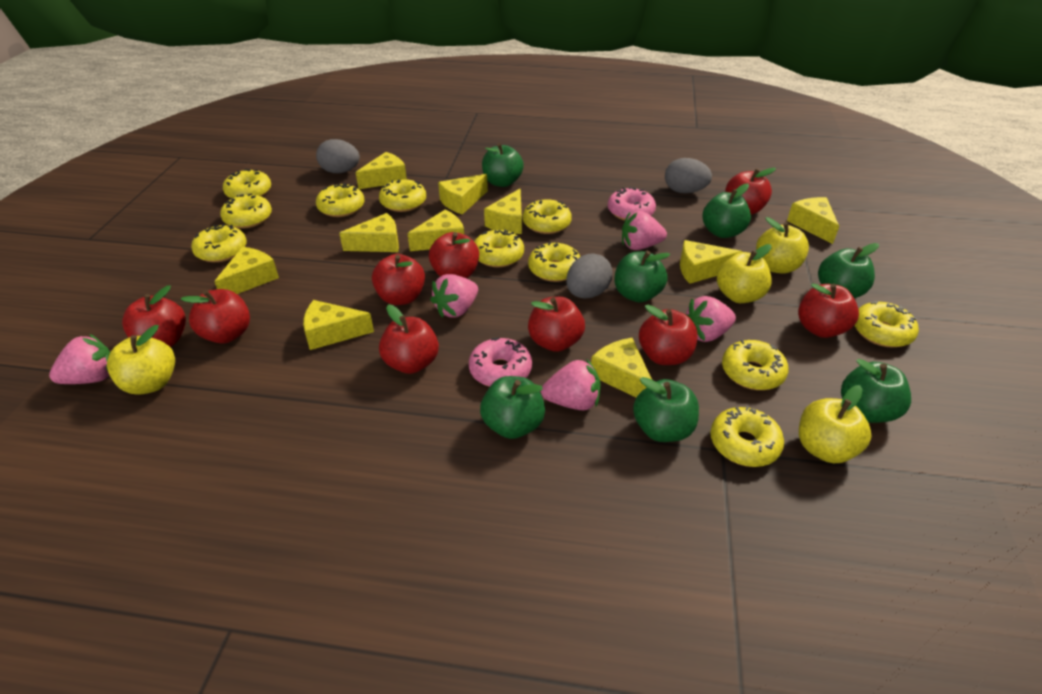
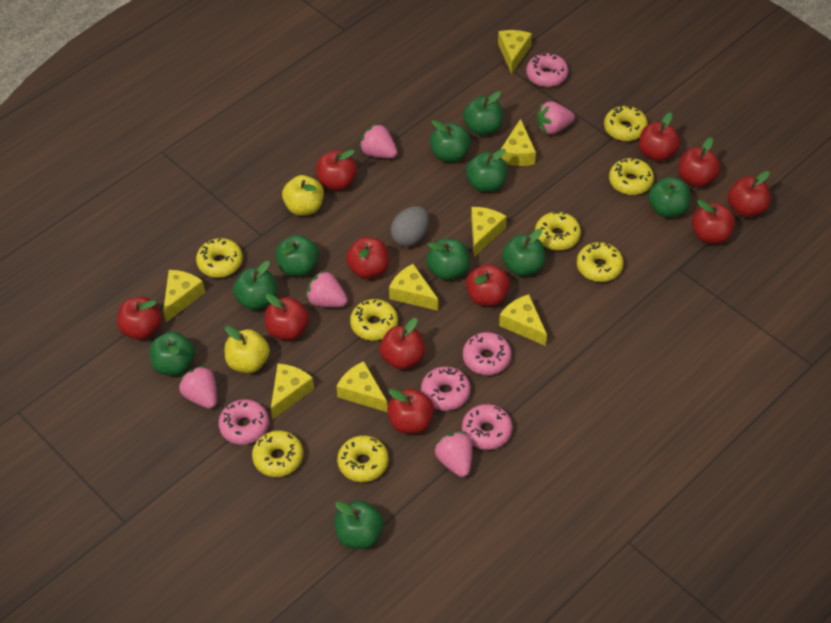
green apple: 7 -> 10
grey egg: 3 -> 1
pink donut: 2 -> 5
red apple: 9 -> 11
yellow apple: 4 -> 2
yellow cheese: 10 -> 8
yellow donut: 11 -> 8

